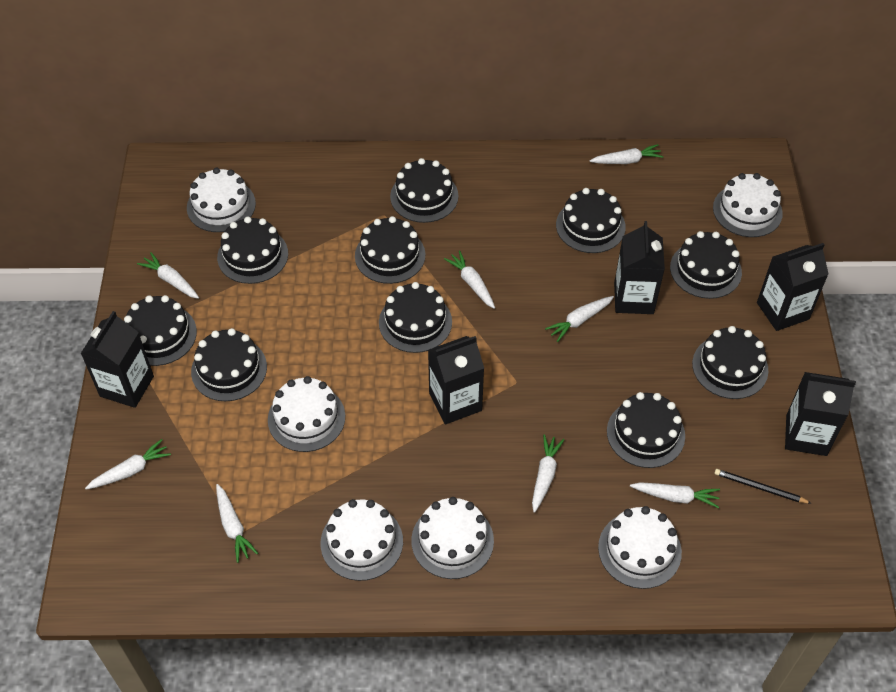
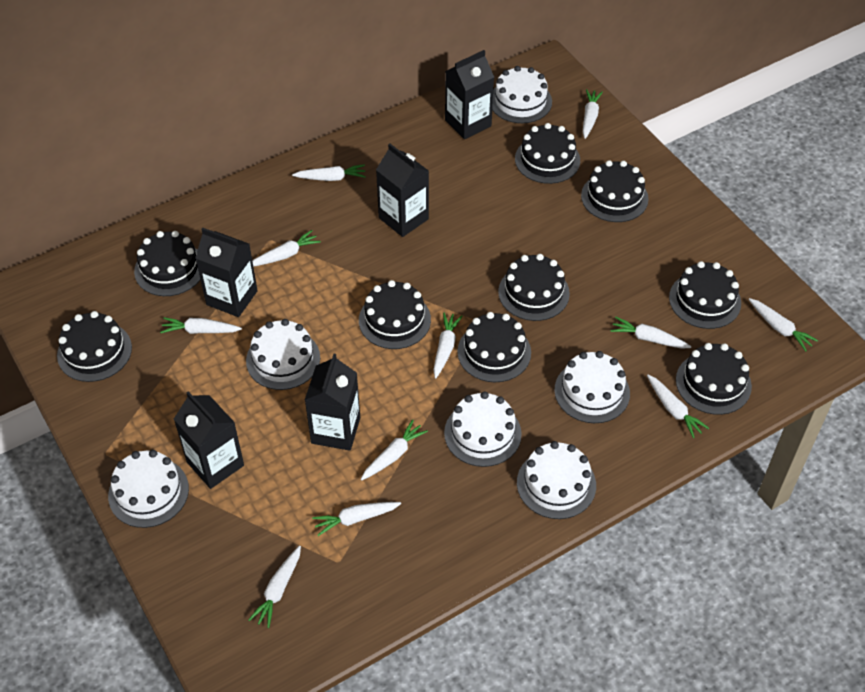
black cake: 10 -> 9
black pencil: 1 -> 0
white carrot: 8 -> 11

